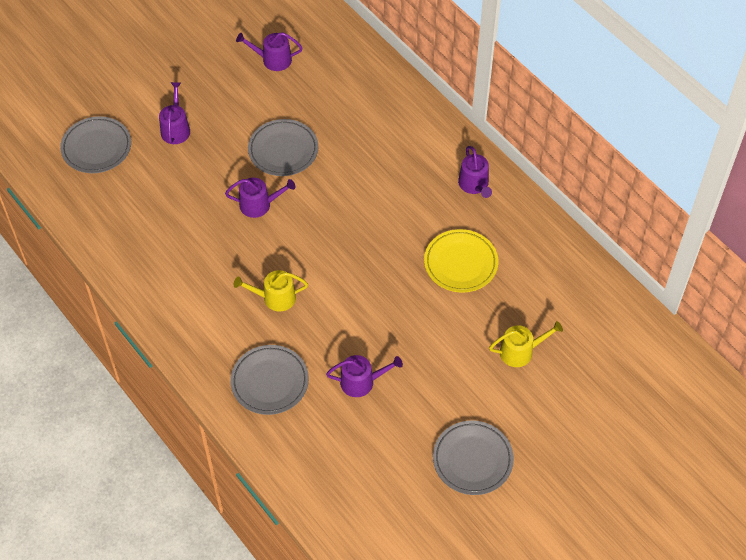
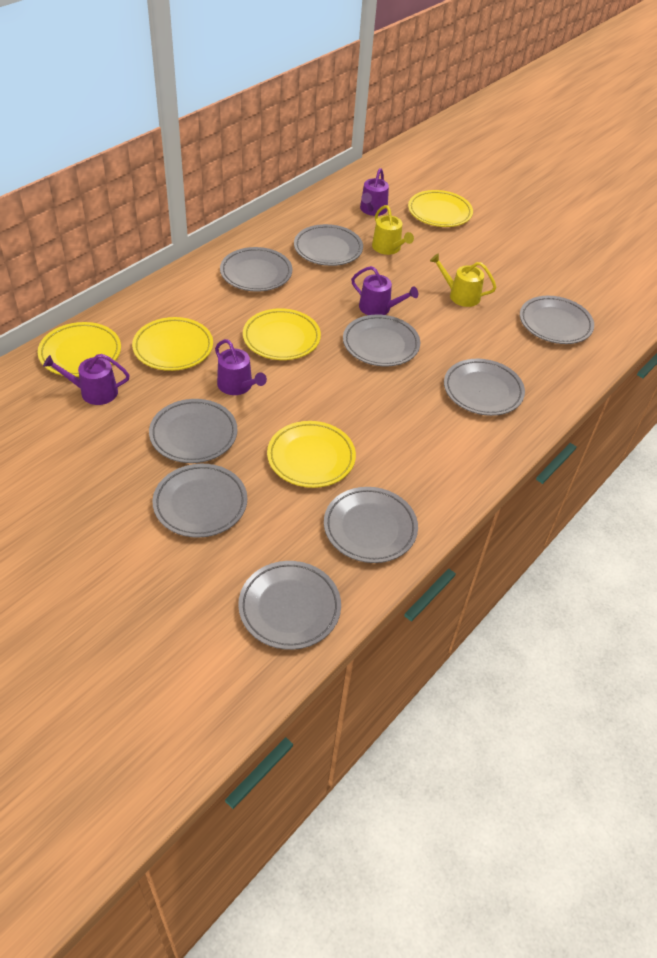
grey plate: 4 -> 9
purple watering can: 5 -> 4
yellow plate: 1 -> 5

